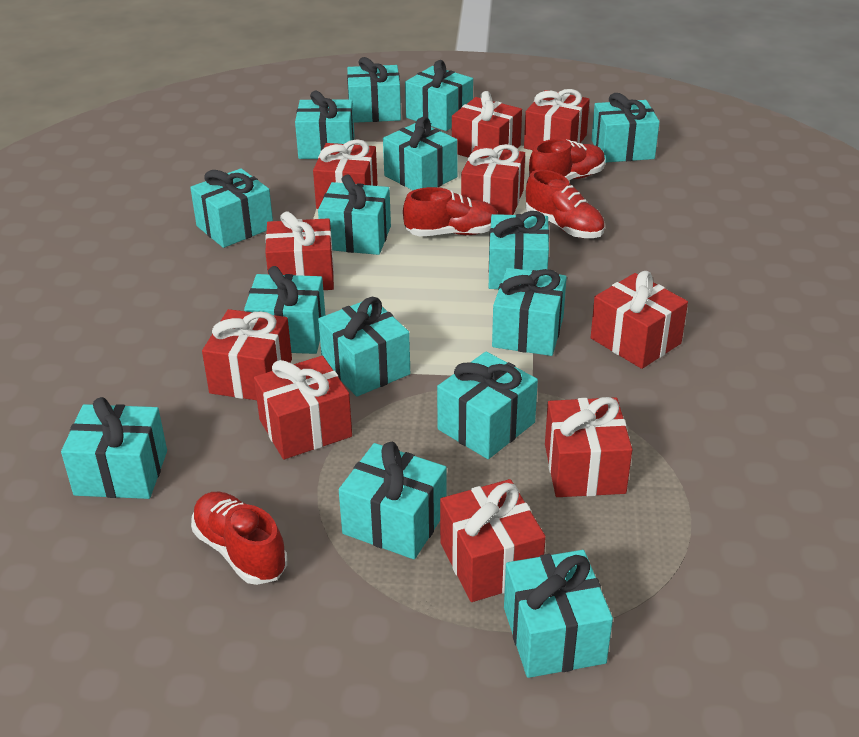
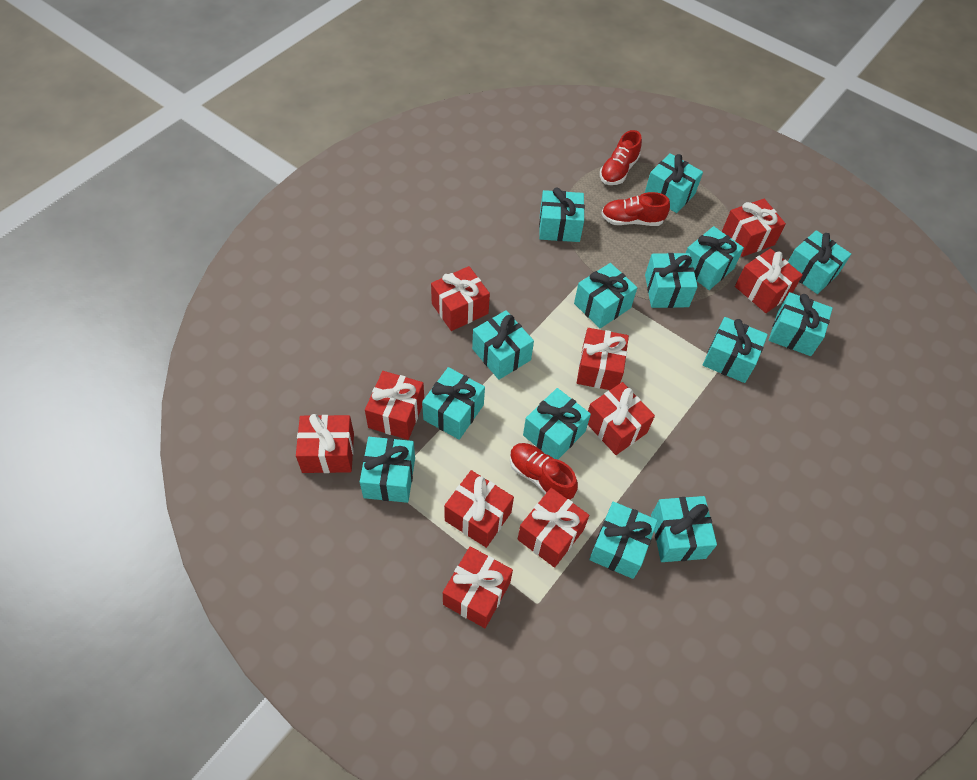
red shoe: 4 -> 3
turquoise gift: 15 -> 14

